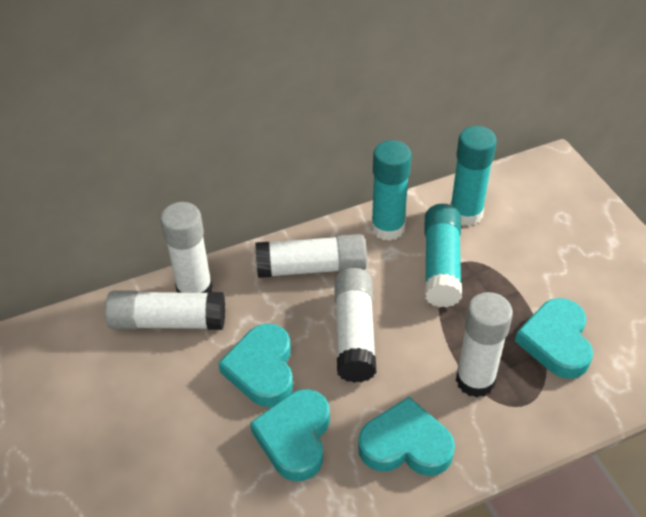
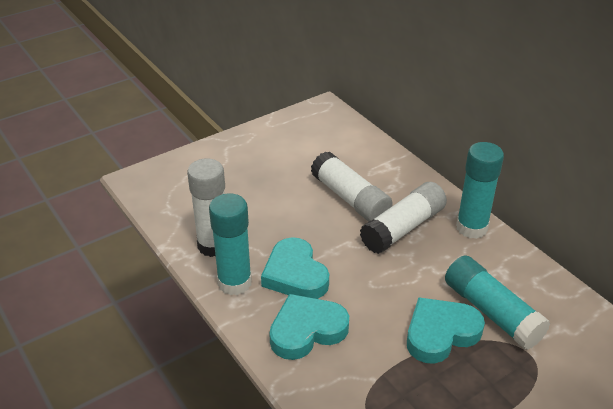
turquoise heart: 4 -> 3
white glue stick: 5 -> 3

